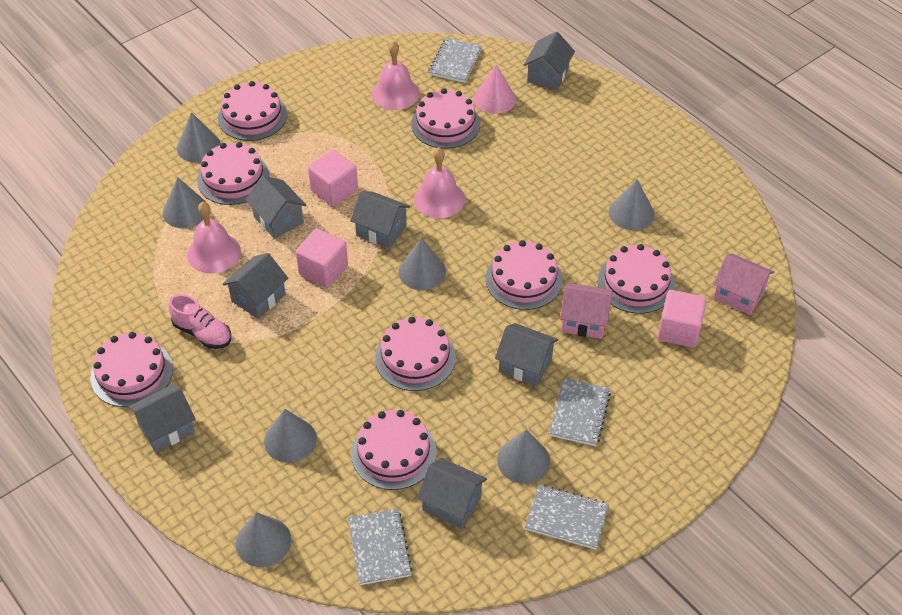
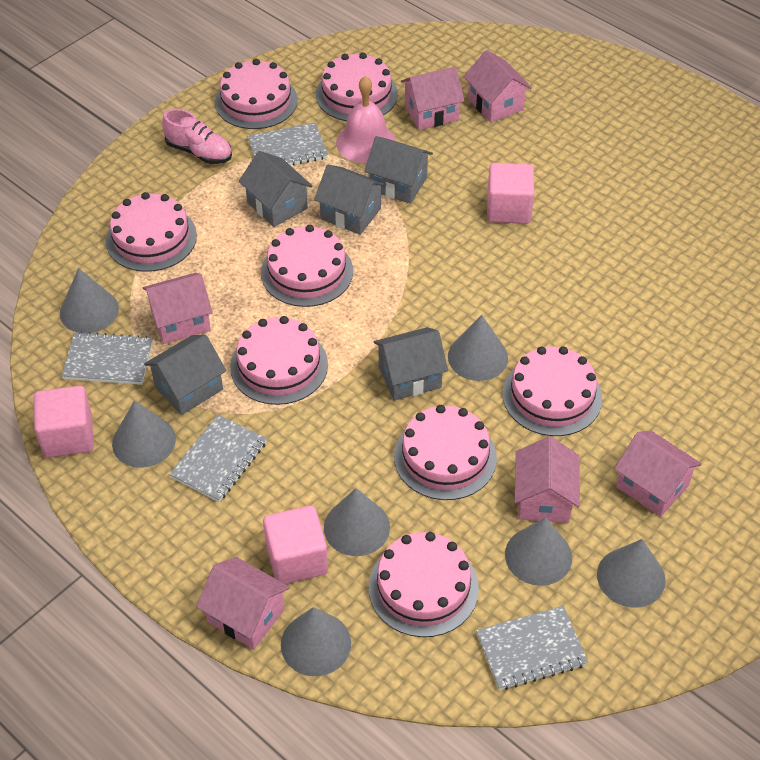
grey house: 7 -> 5
pink bell: 3 -> 1
pink cone: 1 -> 0
pink house: 2 -> 6

